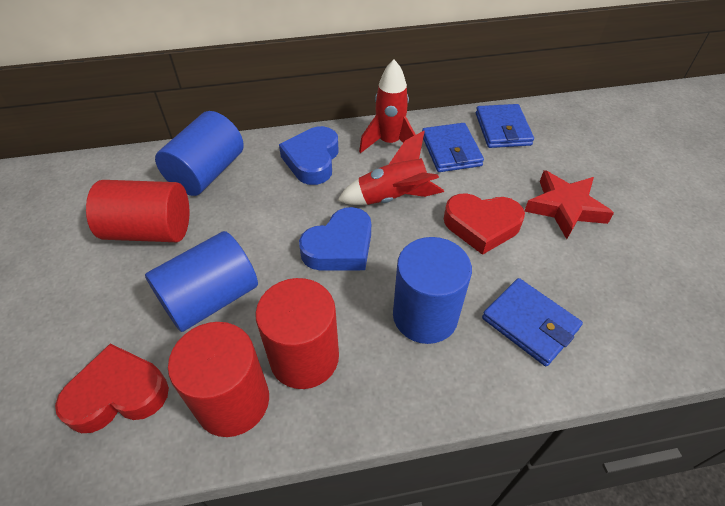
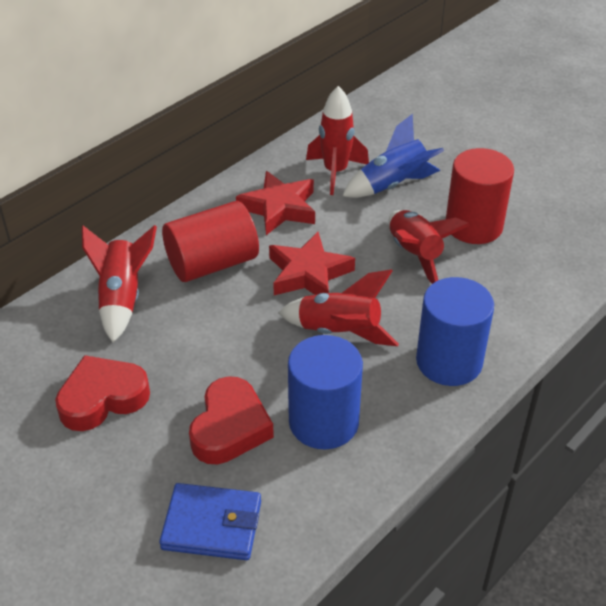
blue cylinder: 3 -> 2
blue heart: 2 -> 0
blue rocket: 0 -> 1
blue wallet: 3 -> 1
red cylinder: 3 -> 2
red rocket: 2 -> 4
red star: 1 -> 2

